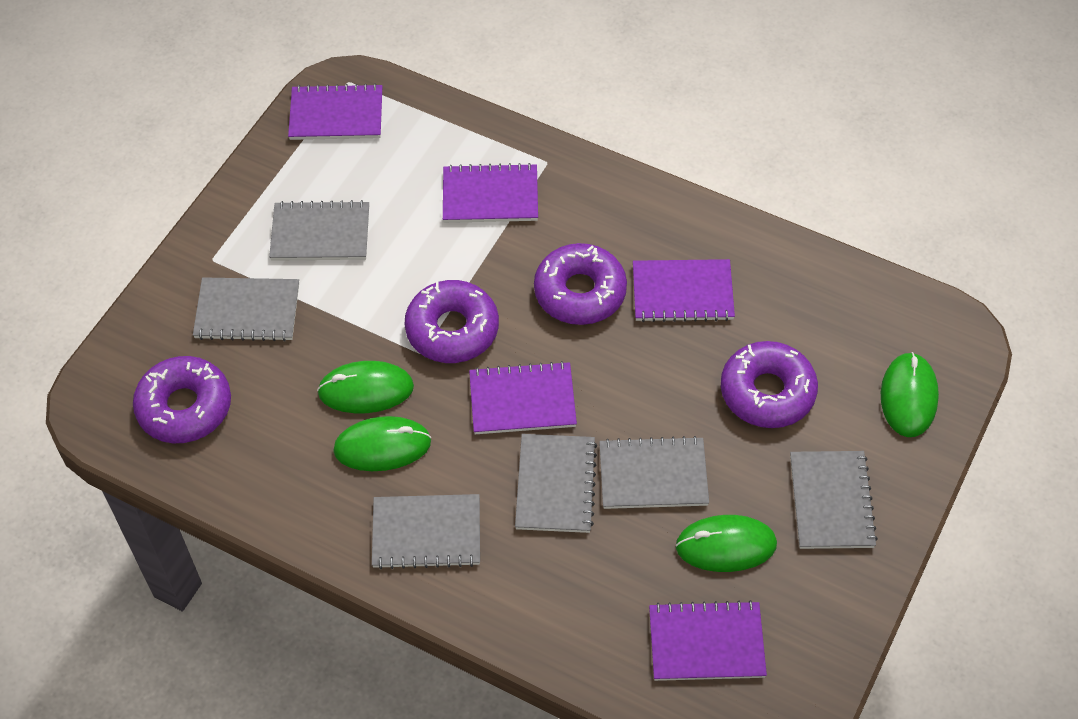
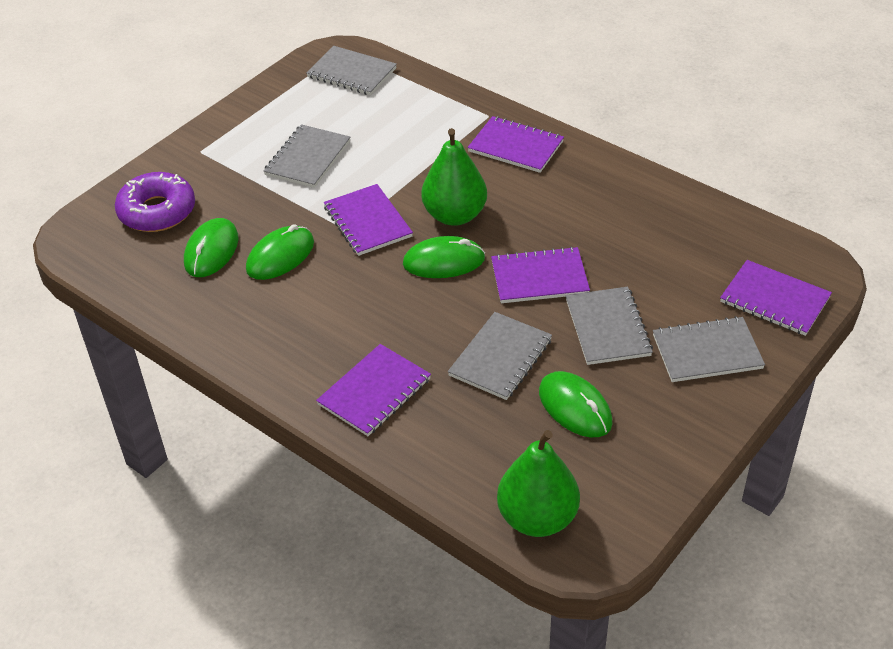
green pear: 0 -> 2
grey notebook: 6 -> 5
purple donut: 4 -> 1

